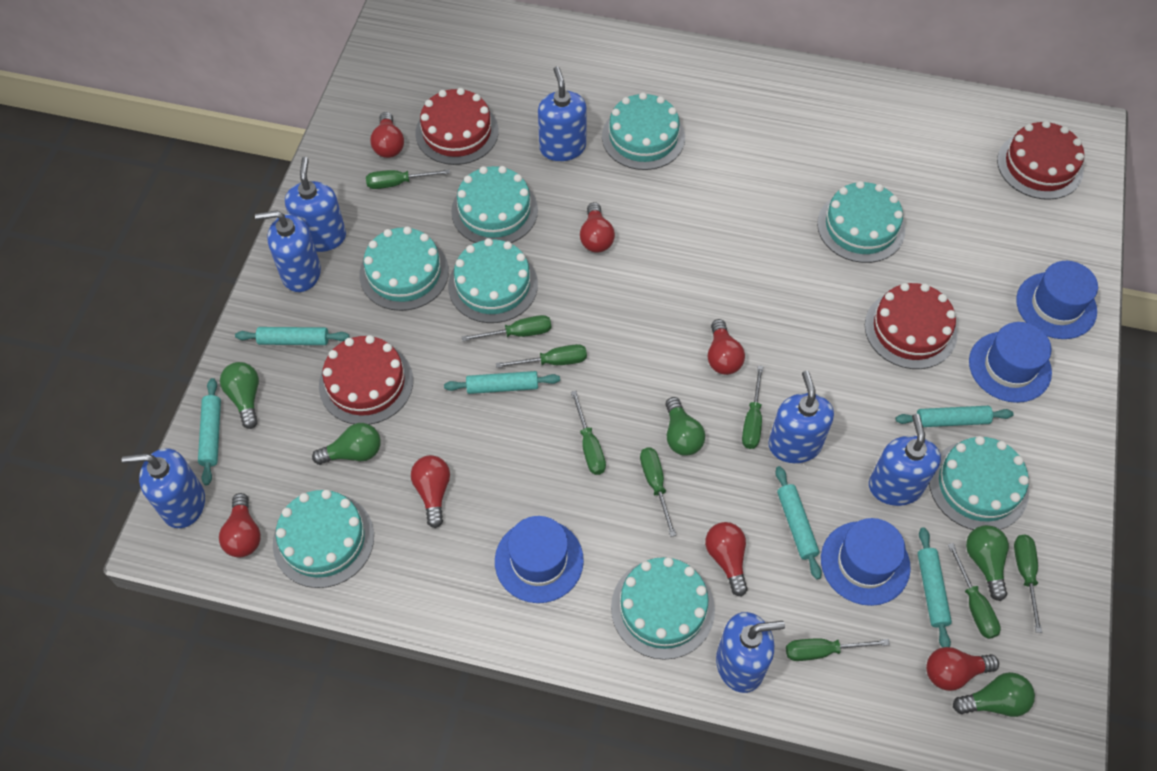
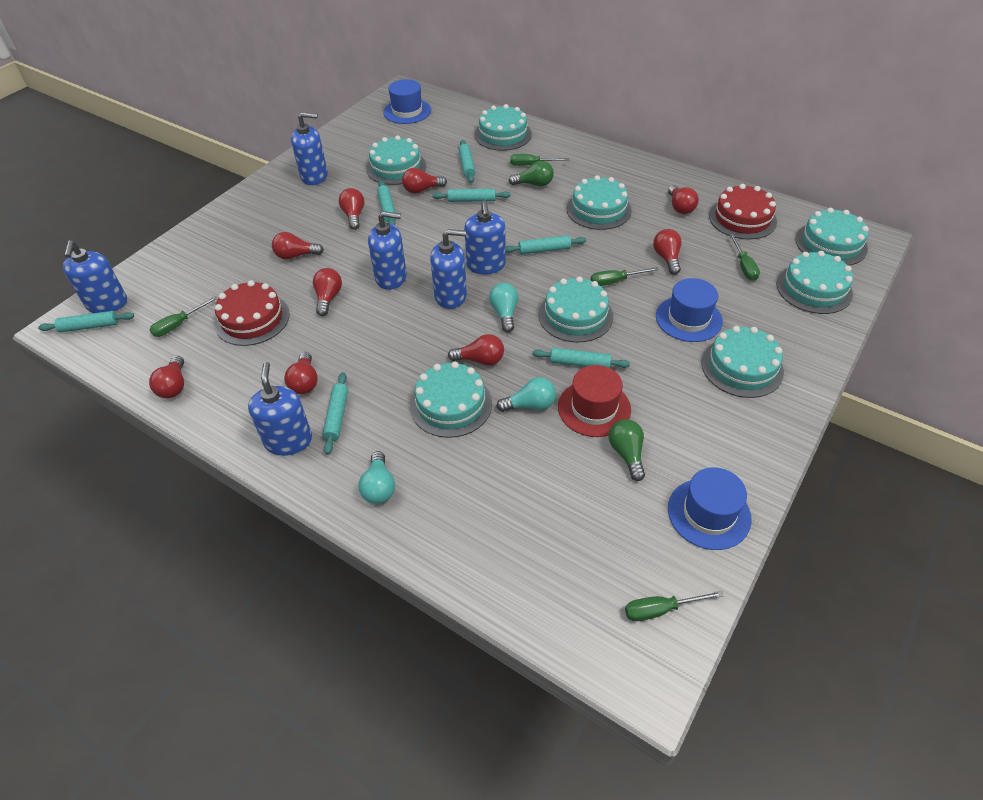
blue hat: 4 -> 3
blue soap dispenser: 7 -> 6
green light bulb: 5 -> 2
green screwdriver: 9 -> 5
red cake: 4 -> 2
red hat: 0 -> 1
red light bulb: 7 -> 9
turquoise light bulb: 0 -> 3
turquoise rolling pin: 6 -> 7

